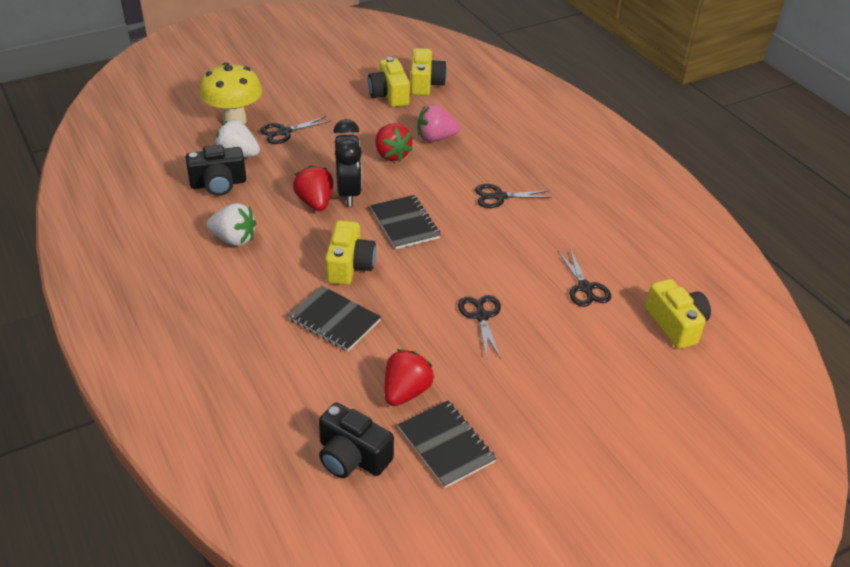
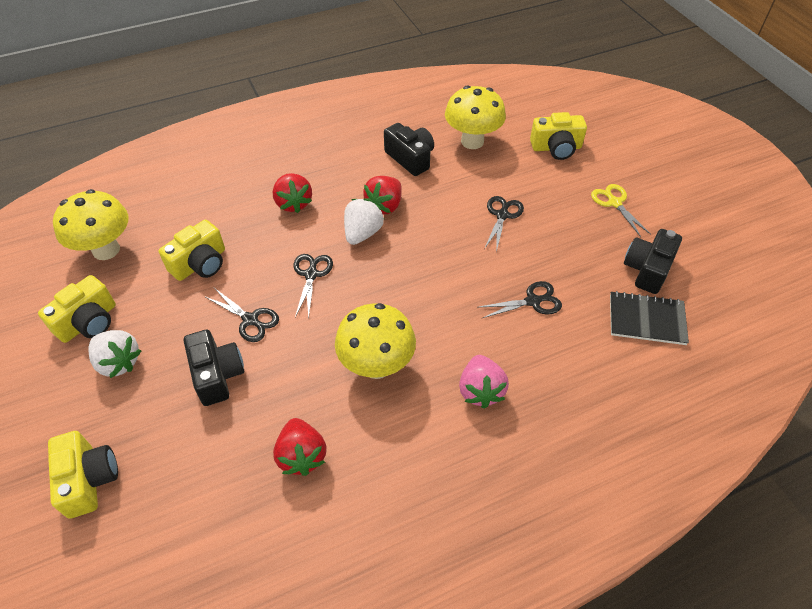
black camera: 2 -> 3
black clock: 1 -> 0
black notebook: 3 -> 1
yellow mushroom: 1 -> 3
yellow scissors: 0 -> 1

